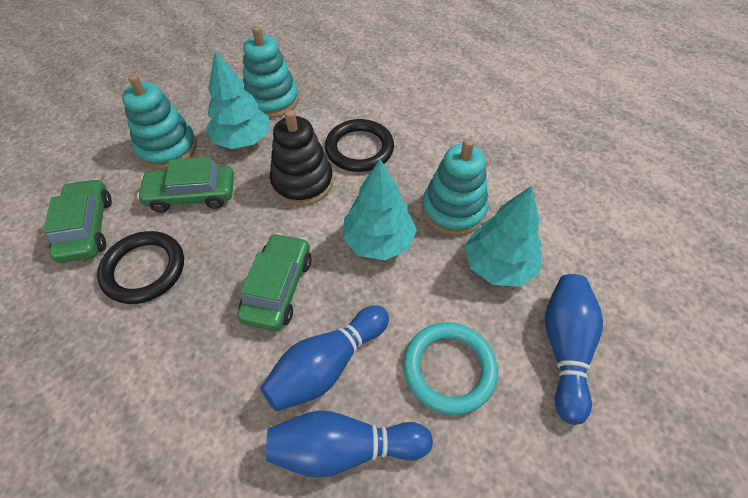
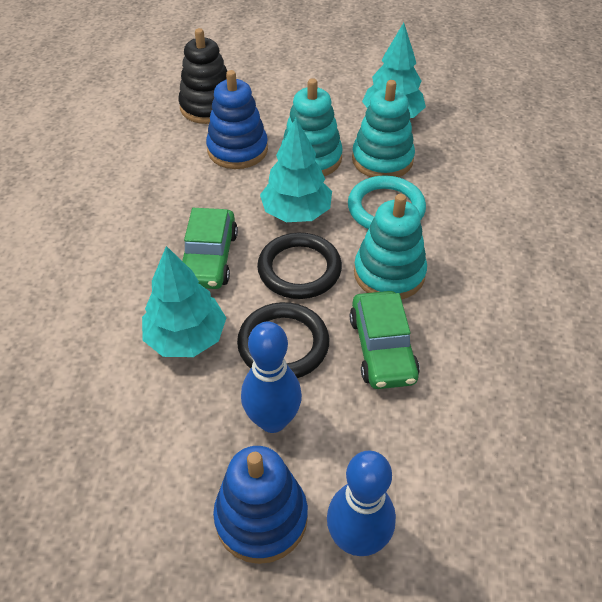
blue bowling pin: 3 -> 2
blue stacking toy: 0 -> 2
green car: 3 -> 2

